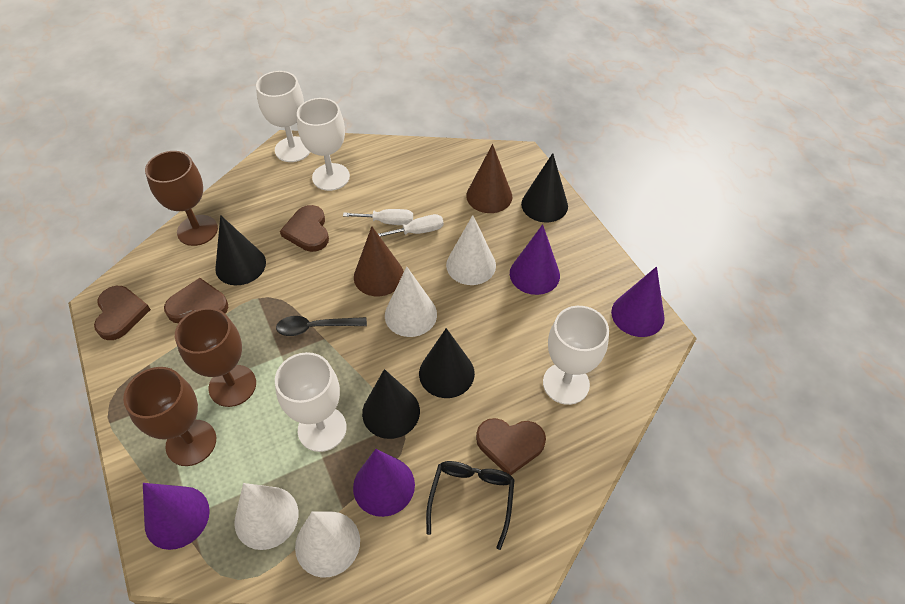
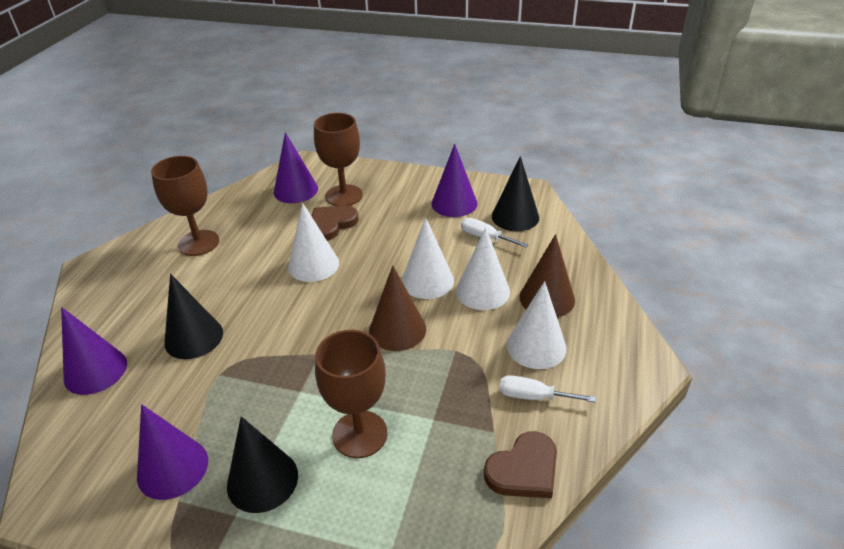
black cone: 4 -> 3
black glasses: 1 -> 0
black spoon: 1 -> 0
brown heart: 4 -> 2
white goblet: 4 -> 0

